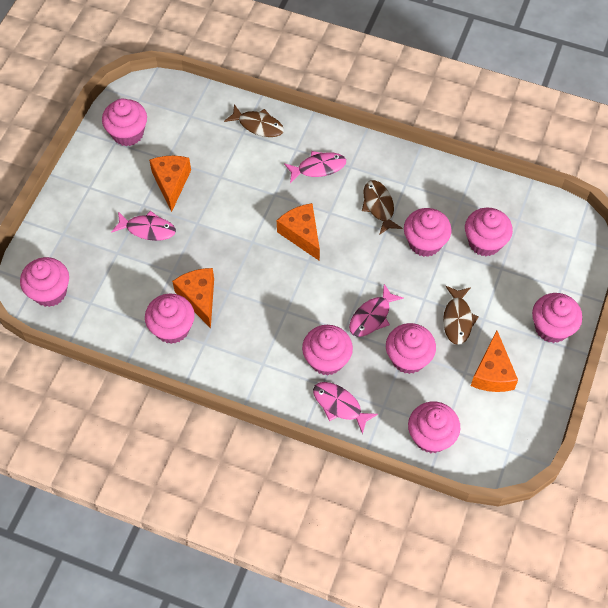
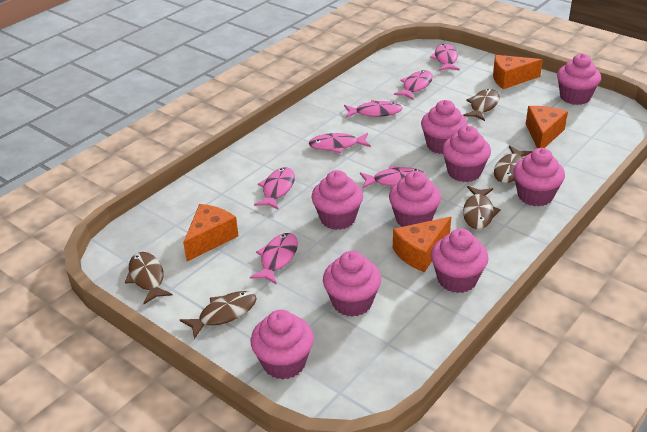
brown fish: 3 -> 5
pink fish: 4 -> 7

